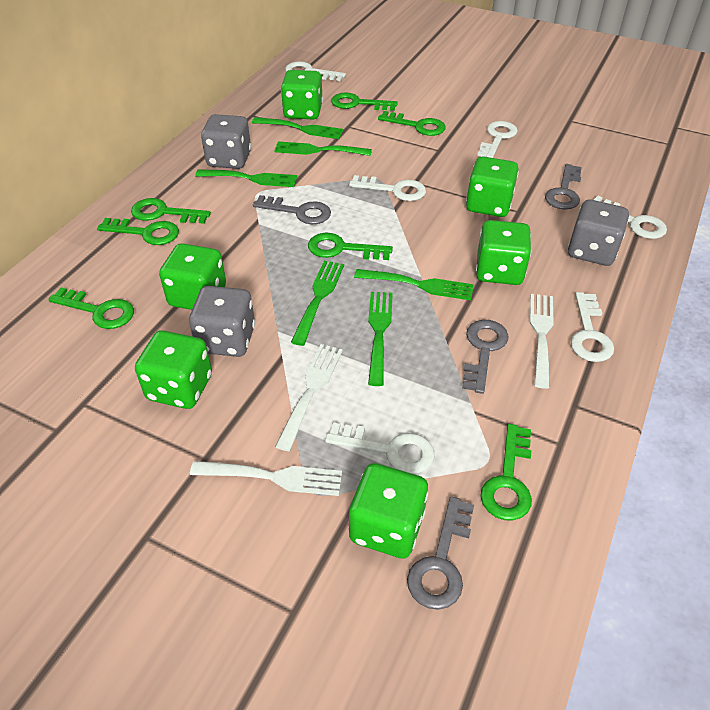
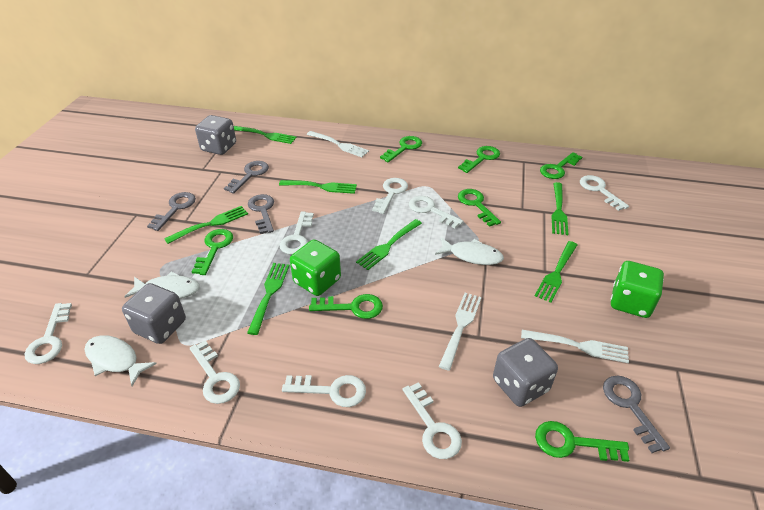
green dice: 6 -> 2
green fork: 6 -> 7
white fish: 0 -> 3
white key: 6 -> 8

